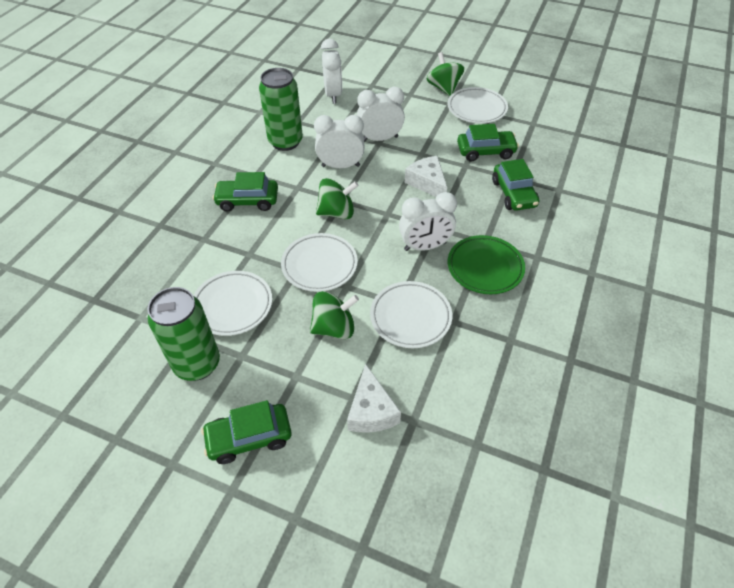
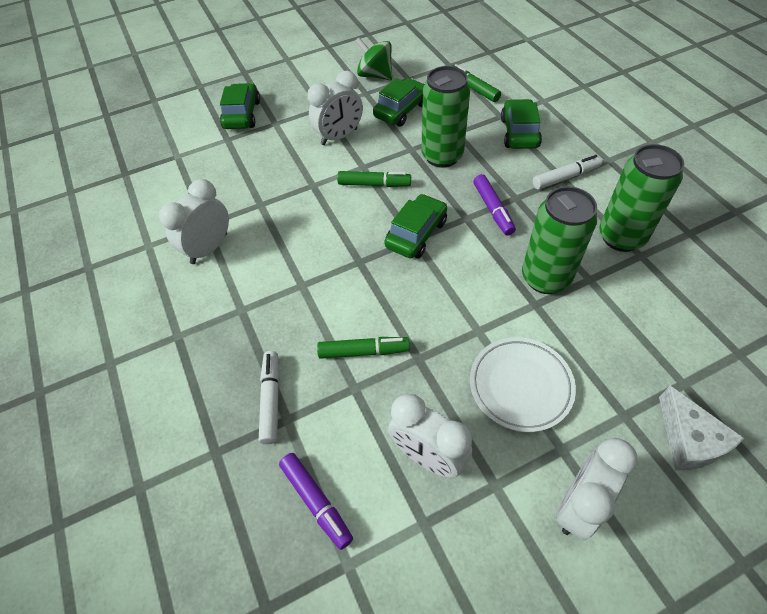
green can: 2 -> 3
green marker: 0 -> 3
green plate: 1 -> 0
green spinning top: 3 -> 1
purple marker: 0 -> 2
white cheese: 2 -> 1
white marker: 0 -> 2
white plate: 4 -> 1

